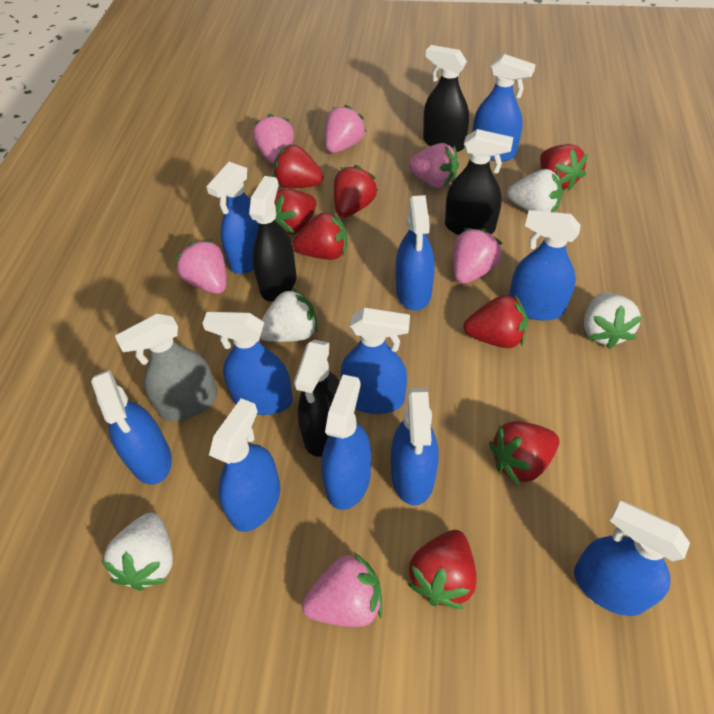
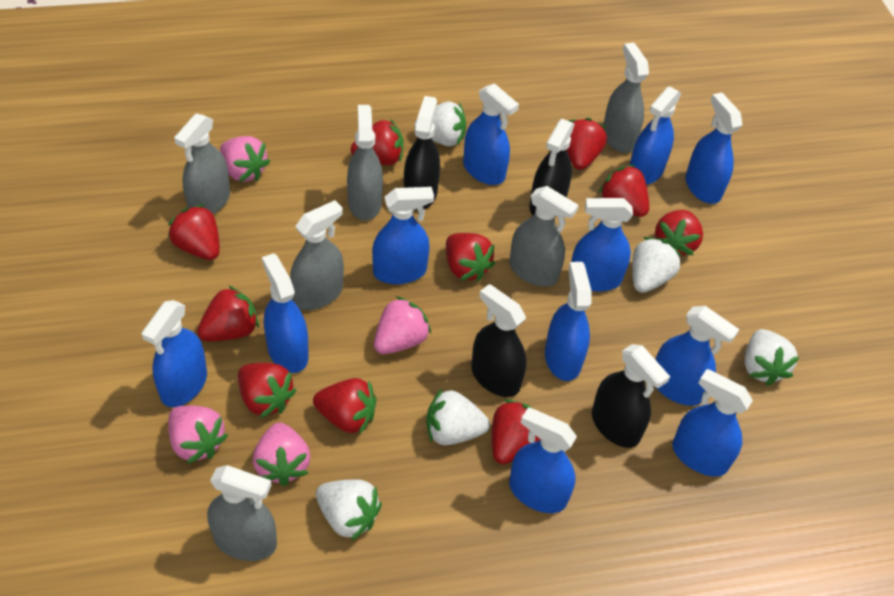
grey spray bottle: 1 -> 6
pink strawberry: 6 -> 4
red strawberry: 8 -> 10
white strawberry: 4 -> 5

